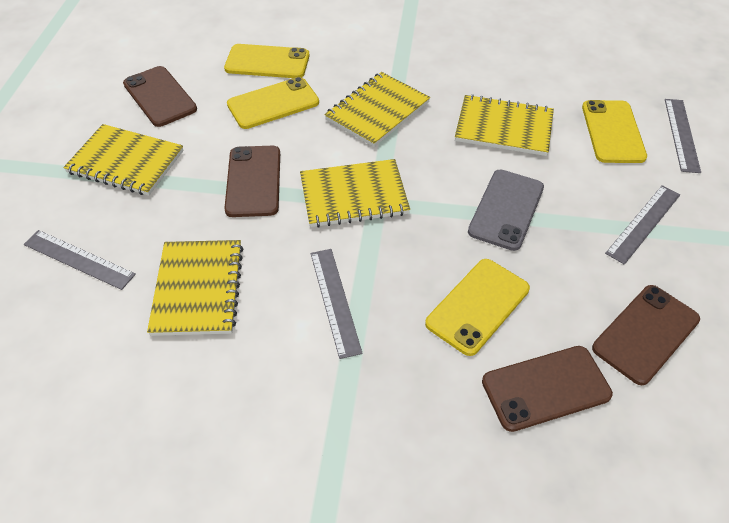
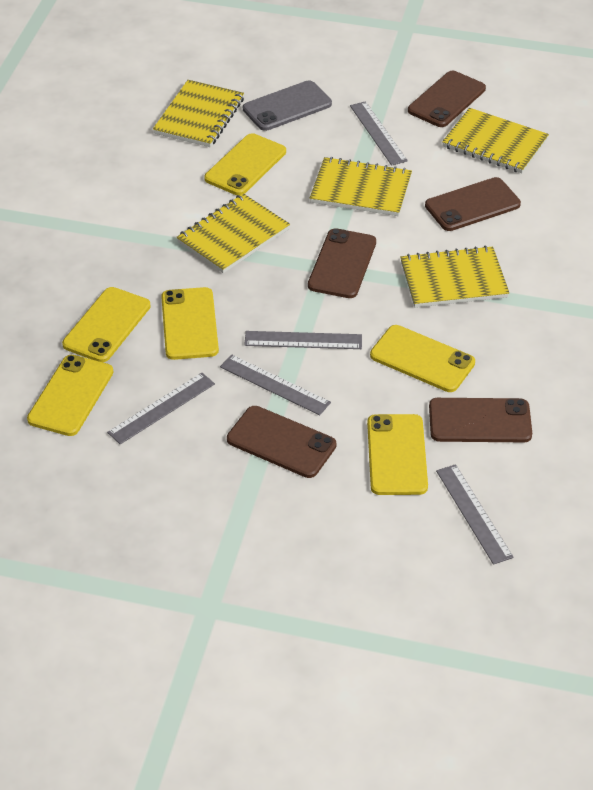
brown phone: 4 -> 5
grey ruler: 4 -> 5
yellow phone: 4 -> 6

